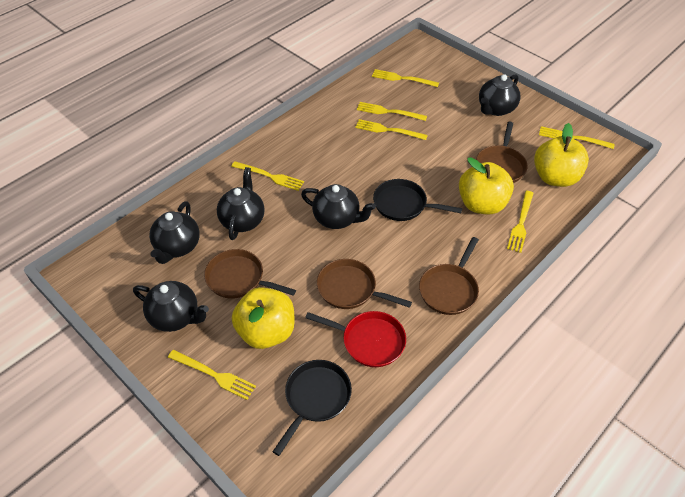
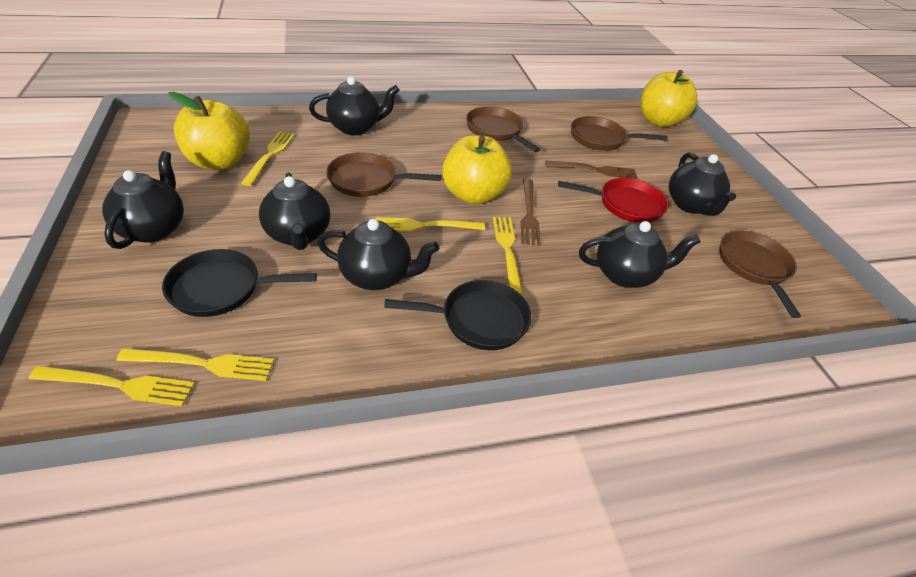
black teapot: 5 -> 6
brown fork: 0 -> 2
yellow fork: 7 -> 5

